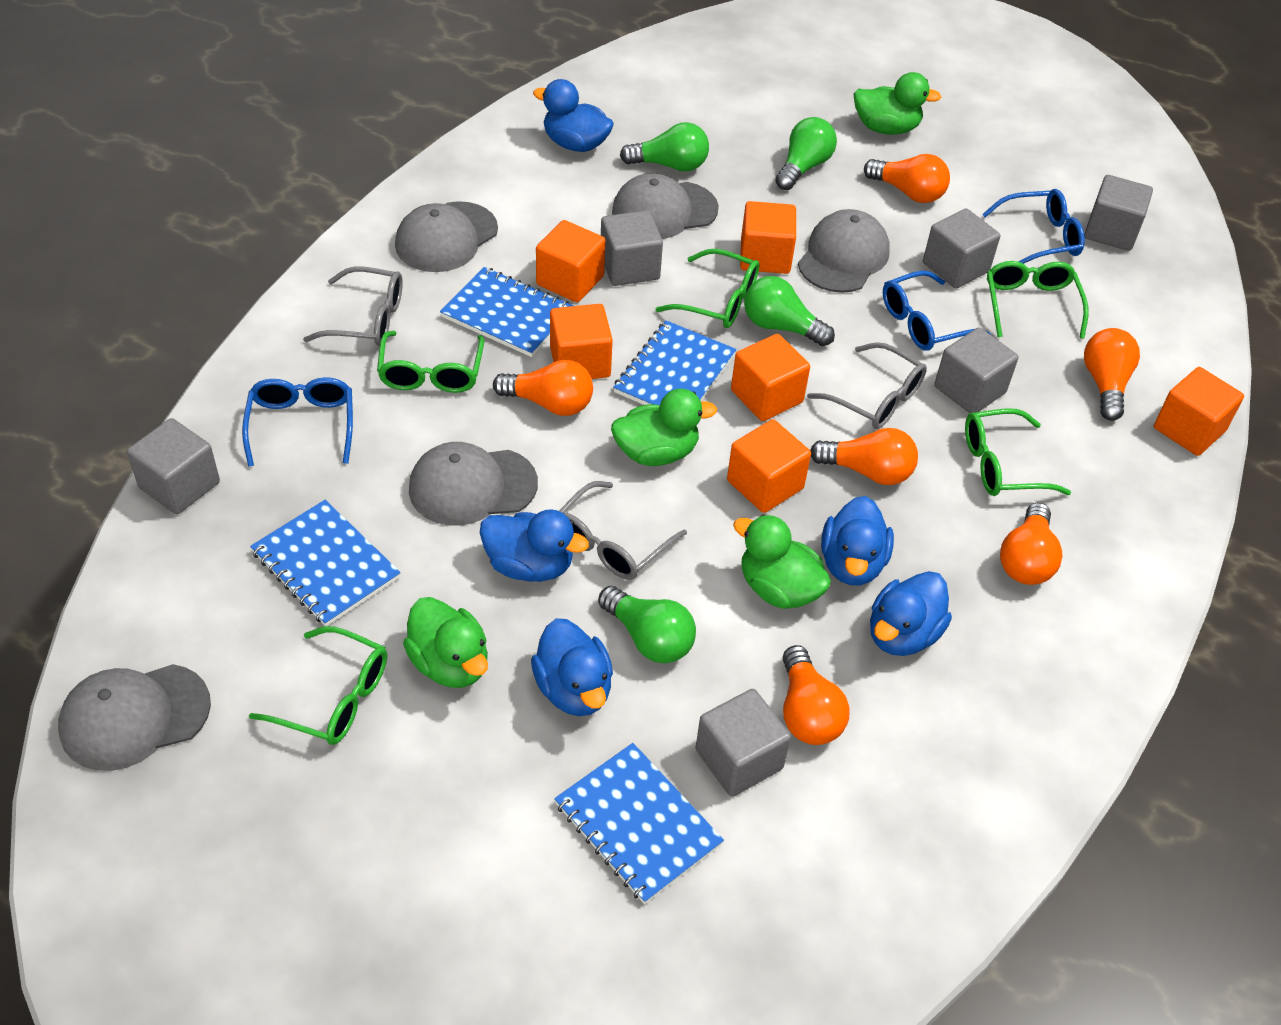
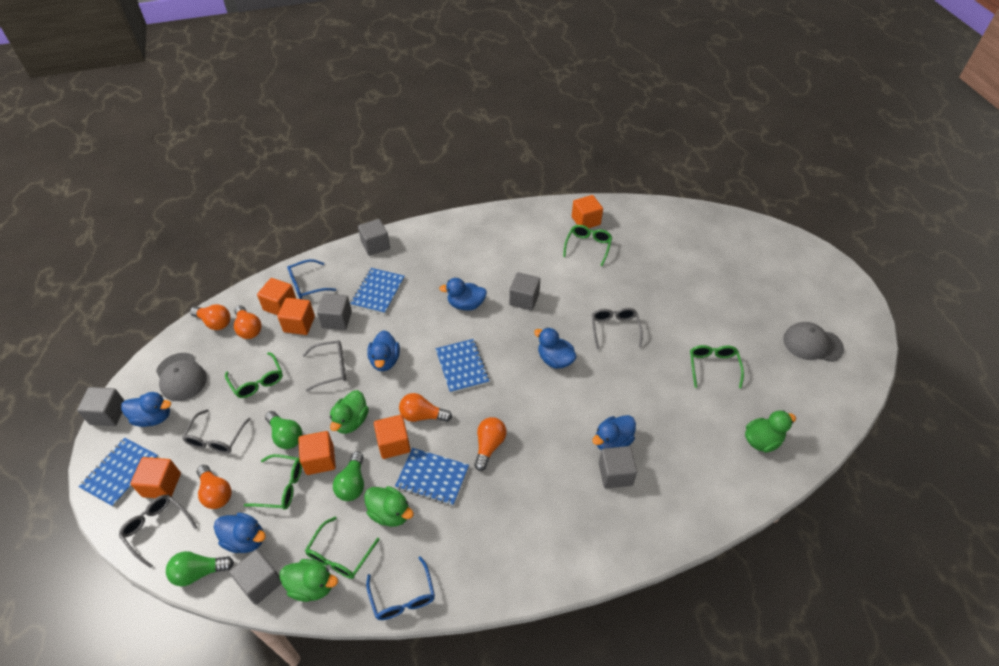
blue duck: 5 -> 6
blue glasses: 3 -> 2
green light bulb: 4 -> 3
grey cap: 5 -> 2
grey glasses: 3 -> 4
orange light bulb: 6 -> 5

